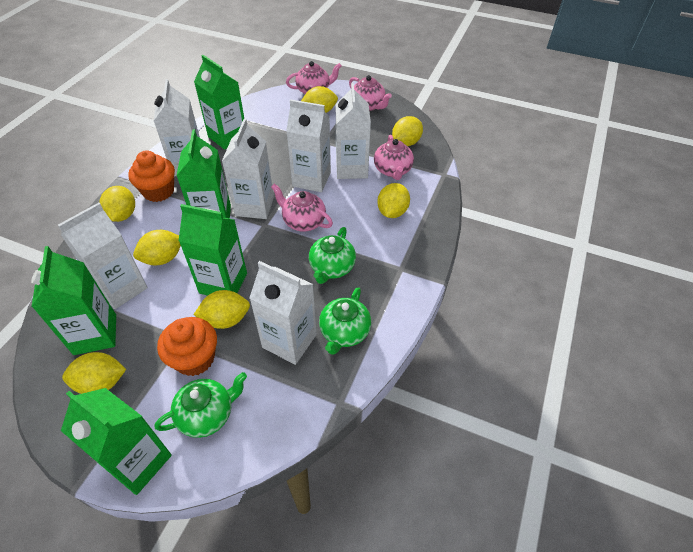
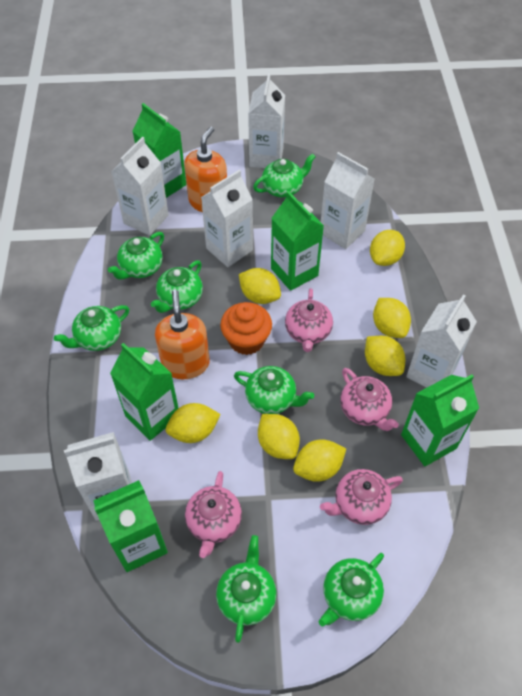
green teapot: 3 -> 7
orange cupcake: 2 -> 1
orange soap dispenser: 0 -> 2

